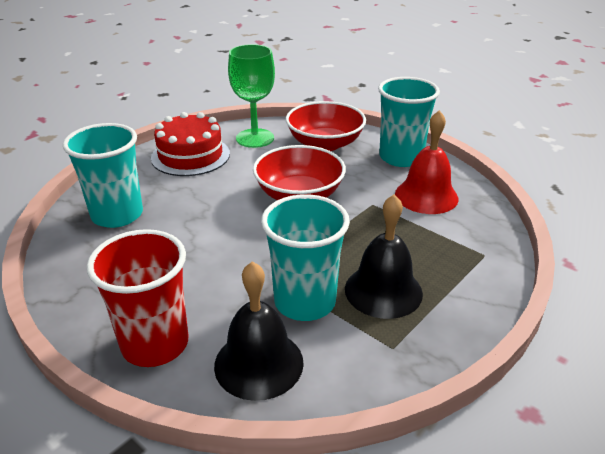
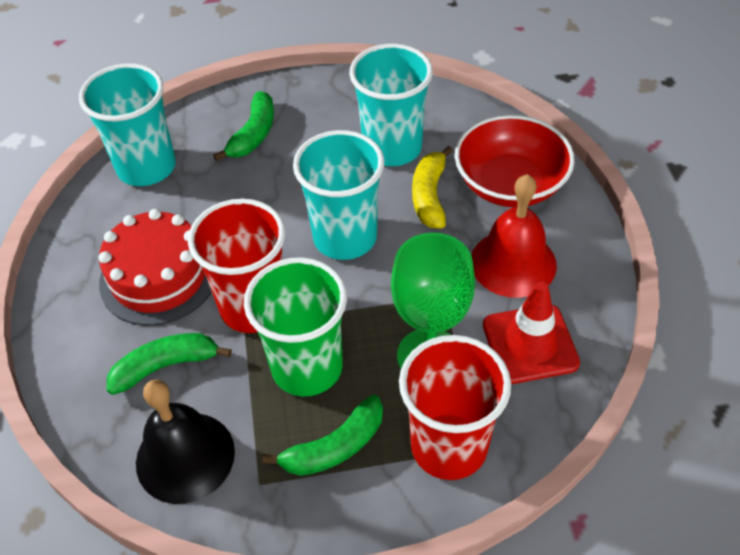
black bell: 2 -> 1
green banana: 0 -> 3
green cup: 0 -> 1
red bowl: 2 -> 1
red cup: 1 -> 2
red traffic cone: 0 -> 1
yellow banana: 0 -> 1

